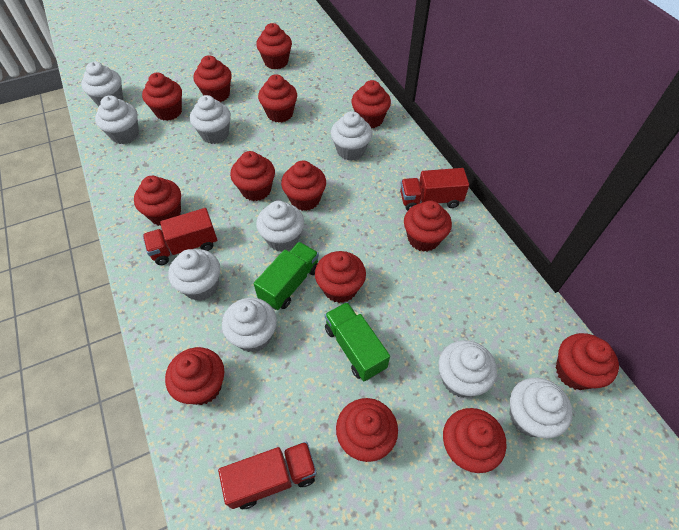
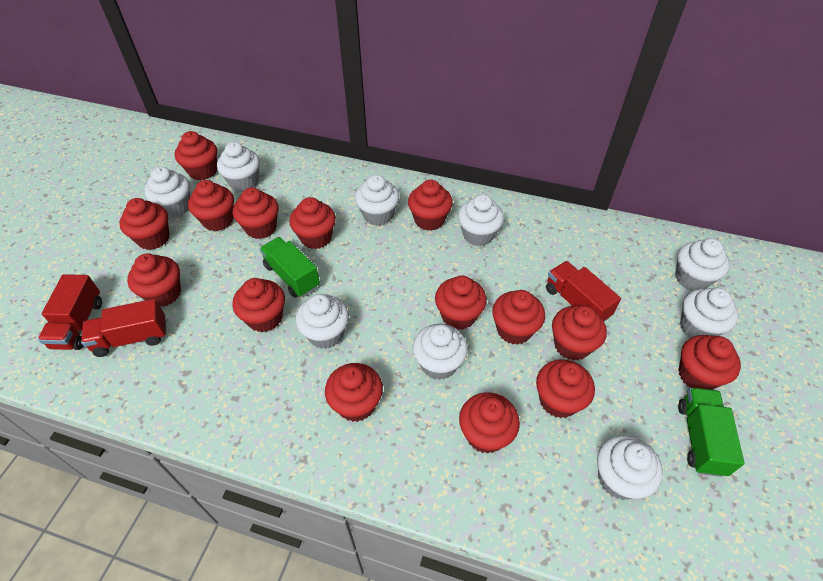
red cupcake: 14 -> 15

